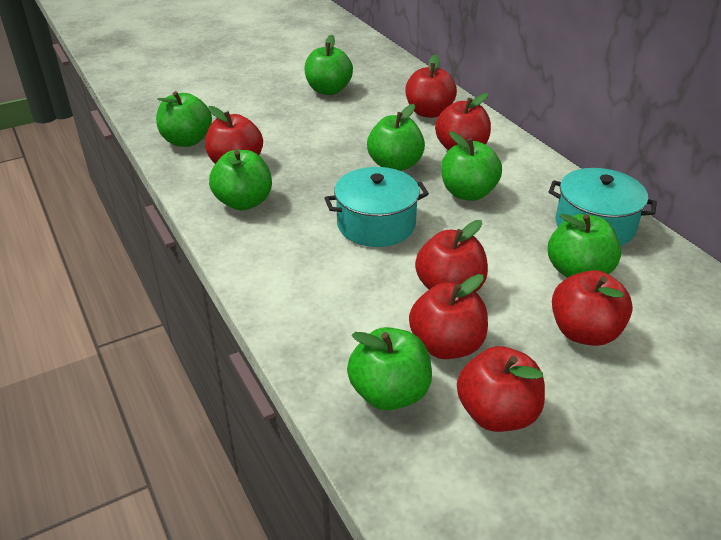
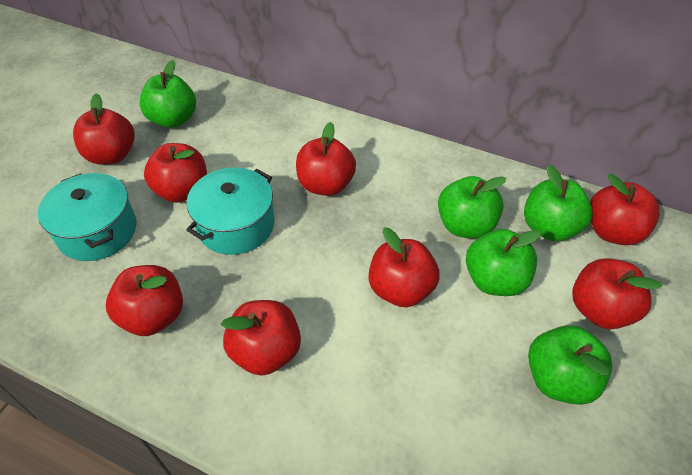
green apple: 7 -> 5
red apple: 7 -> 8

